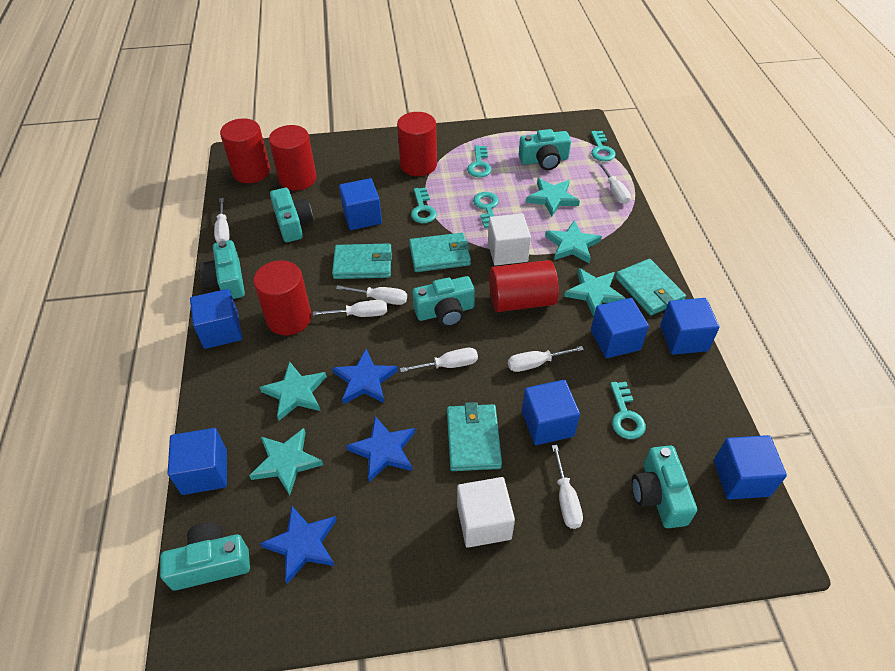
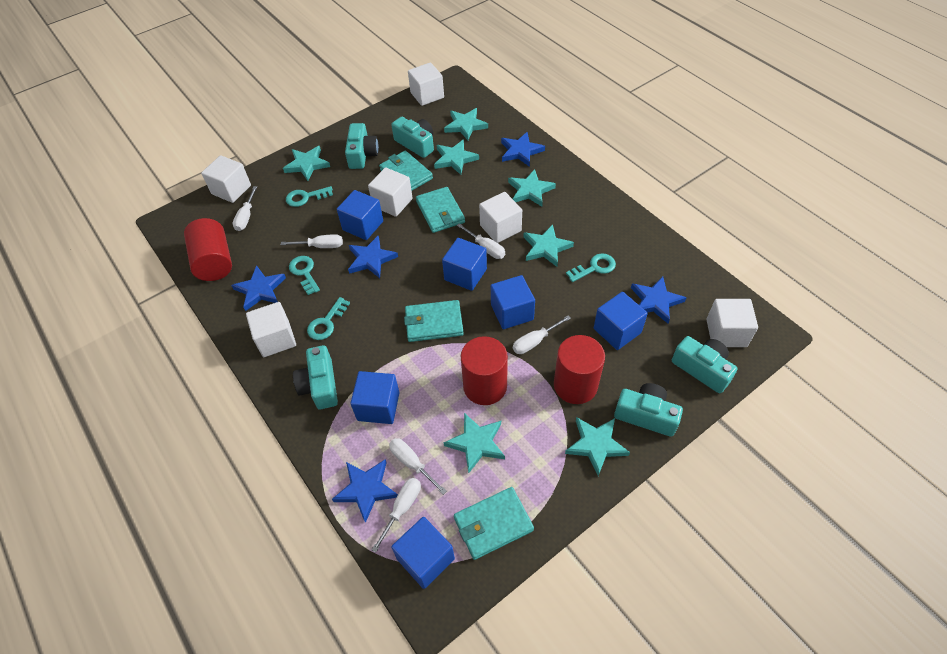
blue cube: 7 -> 6
blue star: 3 -> 5
red cylinder: 5 -> 3
turquoise camera: 6 -> 5
turquoise key: 5 -> 4
turquoise star: 5 -> 7
white cube: 2 -> 6
white screwdriver: 7 -> 6

